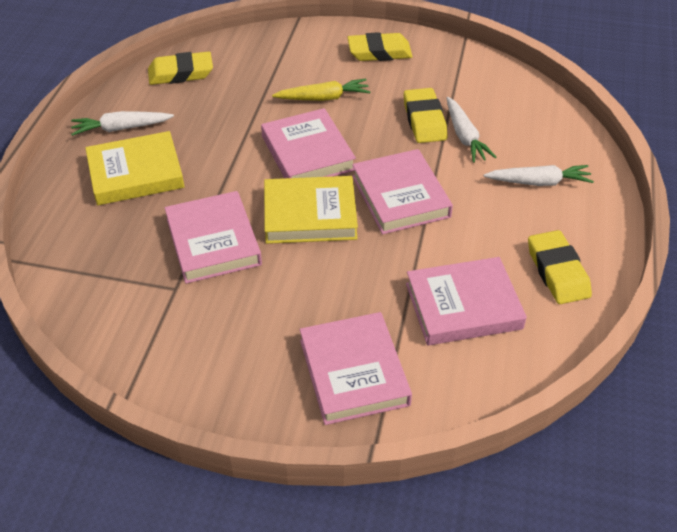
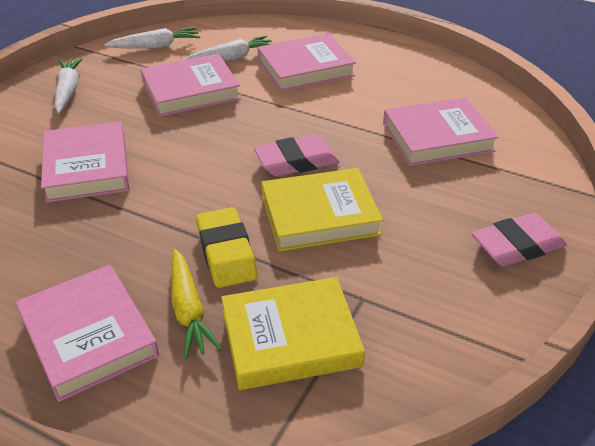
pink eraser: 0 -> 2
yellow eraser: 4 -> 1

